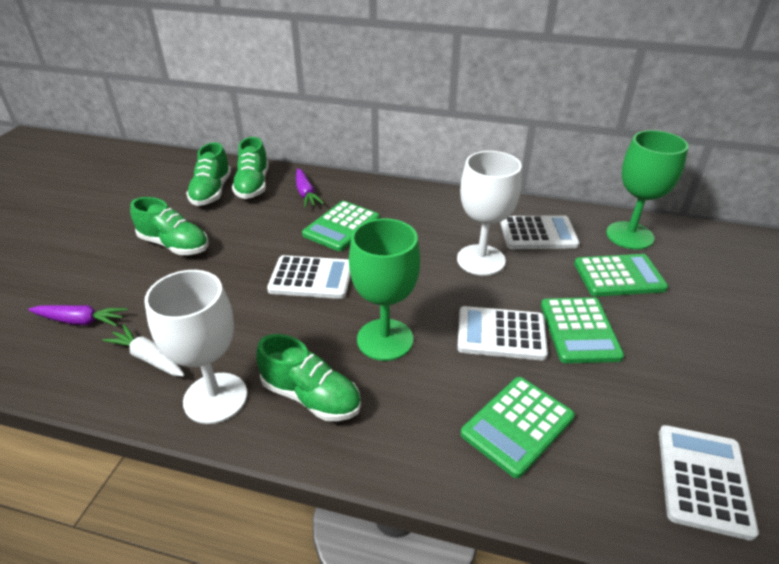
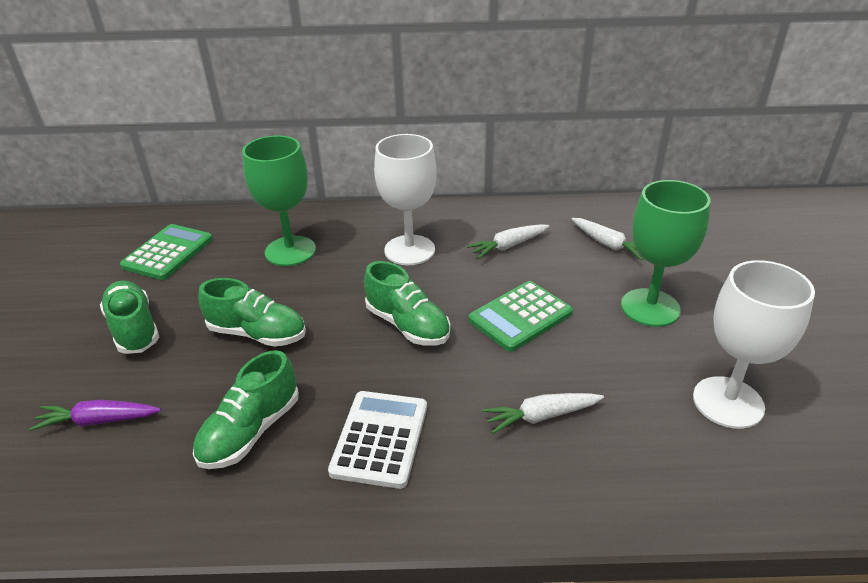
green calculator: 4 -> 2
purple carrot: 2 -> 1
white calculator: 4 -> 1
white carrot: 1 -> 3

